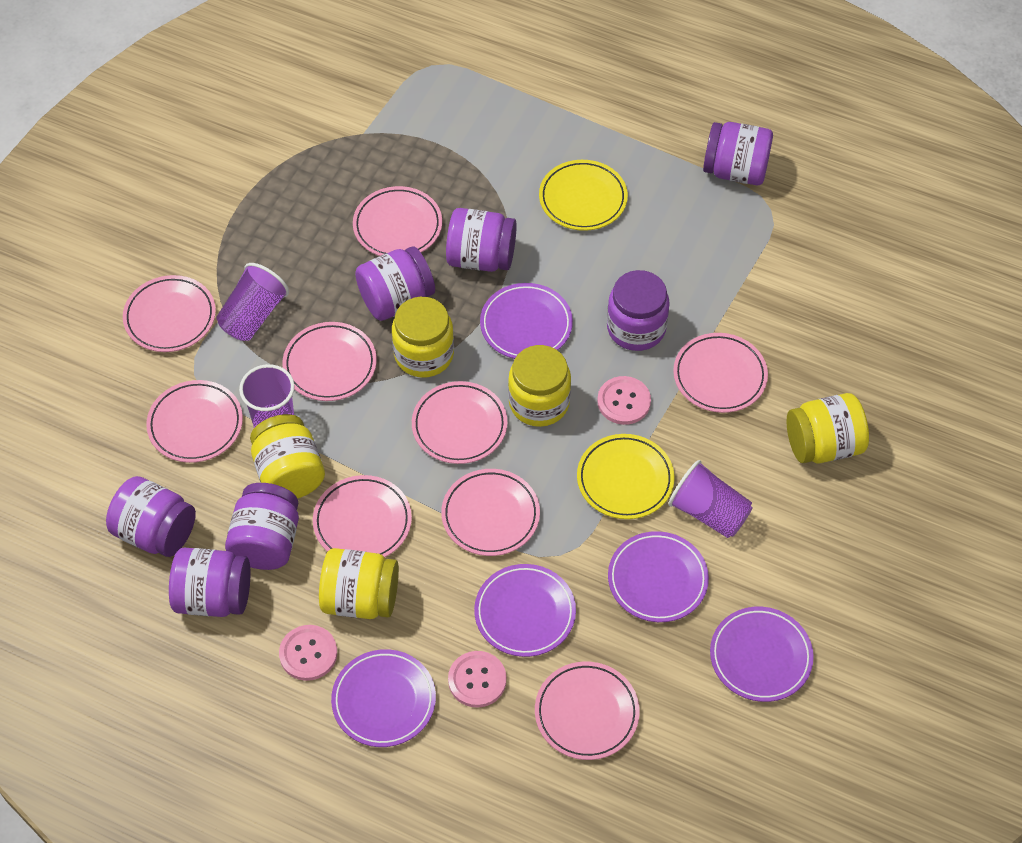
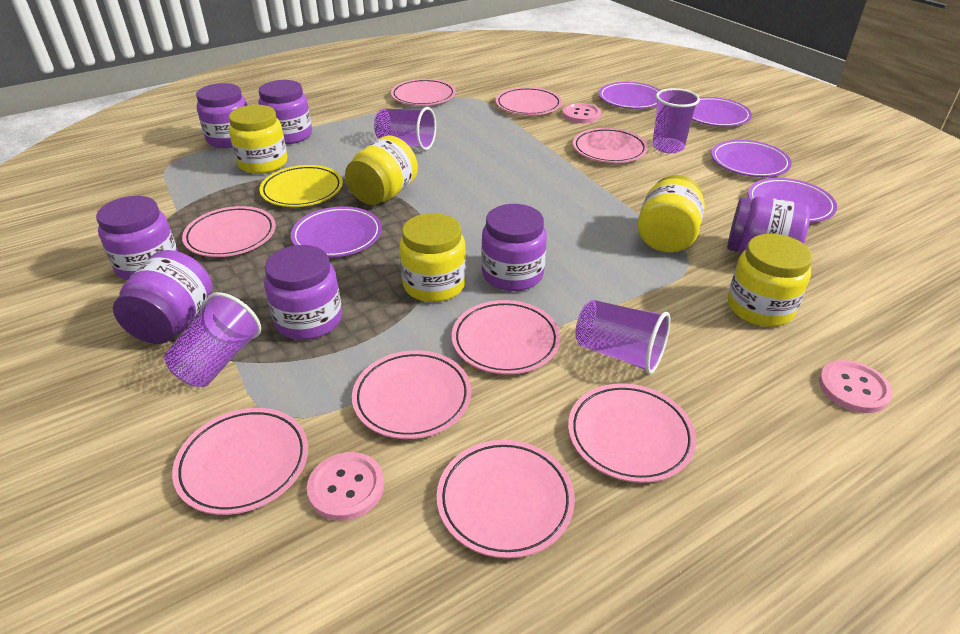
purple cup: 3 -> 4
yellow plate: 2 -> 1

